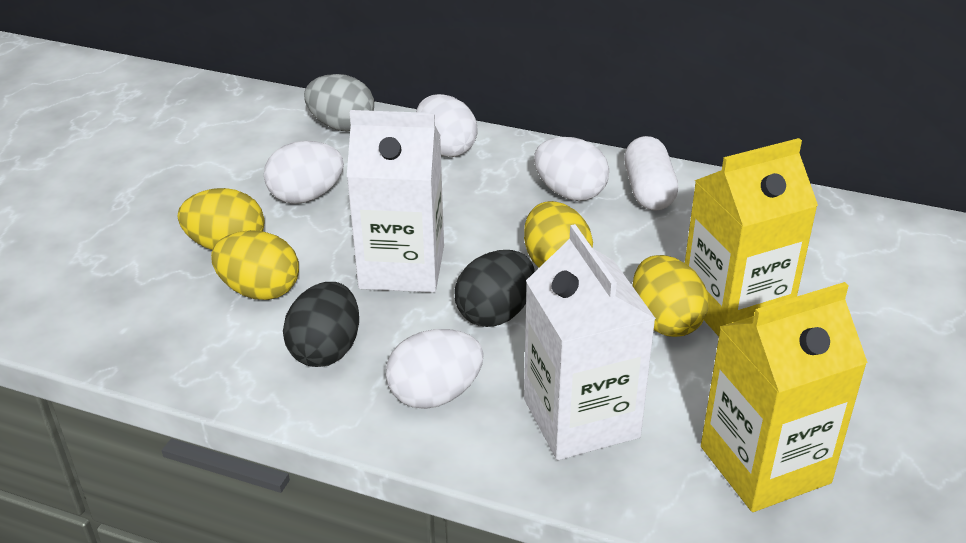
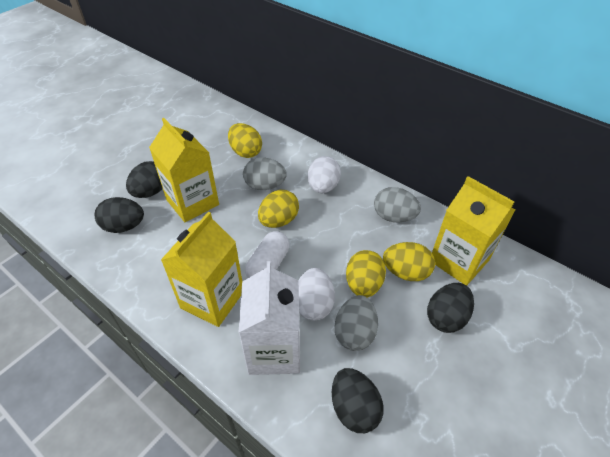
black egg: 2 -> 4
grey egg: 1 -> 3
white carton: 2 -> 1
white egg: 4 -> 2
yellow carton: 2 -> 3

